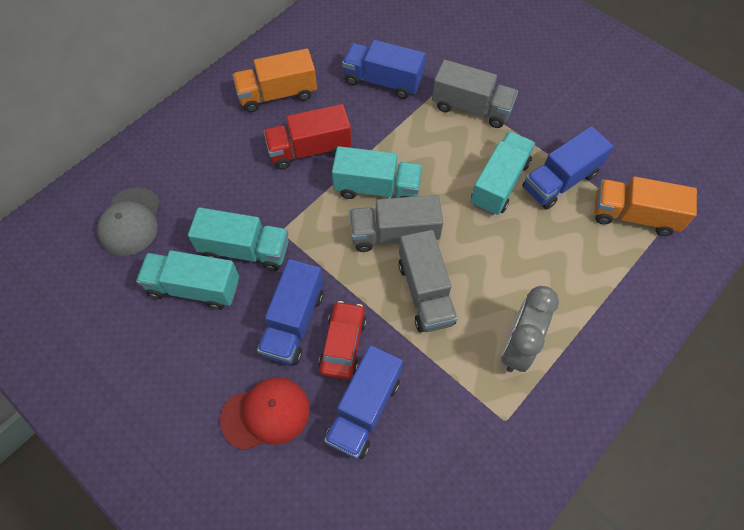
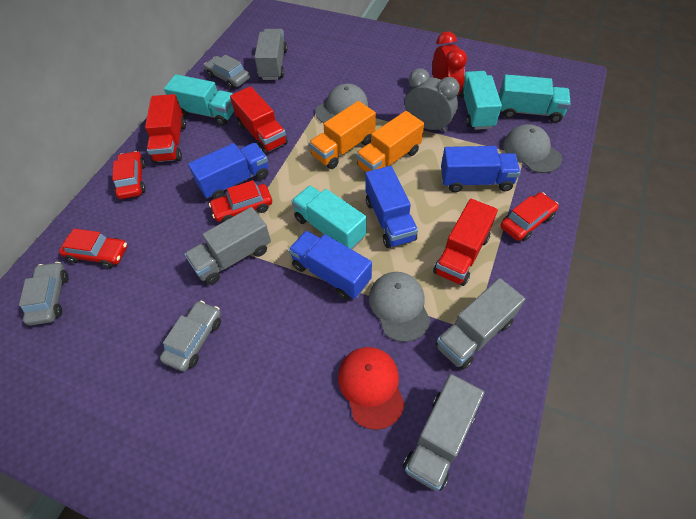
grey cap: 1 -> 3
grey car: 0 -> 3
grey truck: 3 -> 4
red car: 1 -> 4
red clock: 0 -> 1
red truck: 1 -> 3

